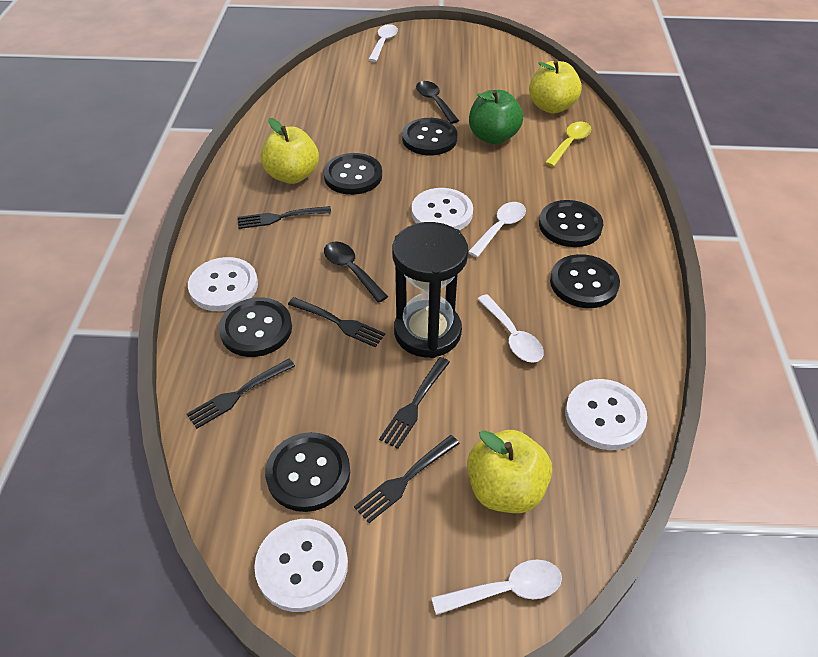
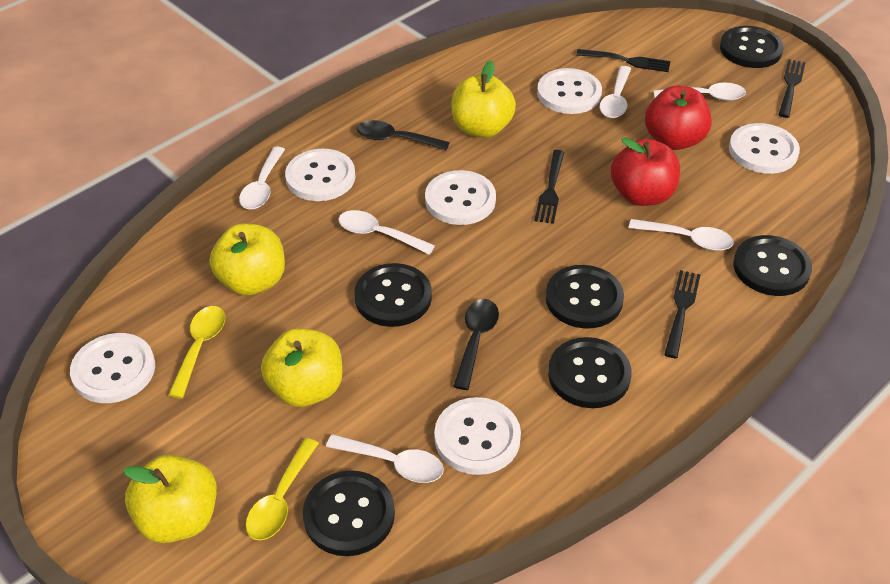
black fork: 5 -> 4
black hourglass: 1 -> 0
green apple: 1 -> 0
red apple: 0 -> 2
white button: 4 -> 6
white spoon: 4 -> 6
yellow apple: 3 -> 4
yellow spoon: 1 -> 2

